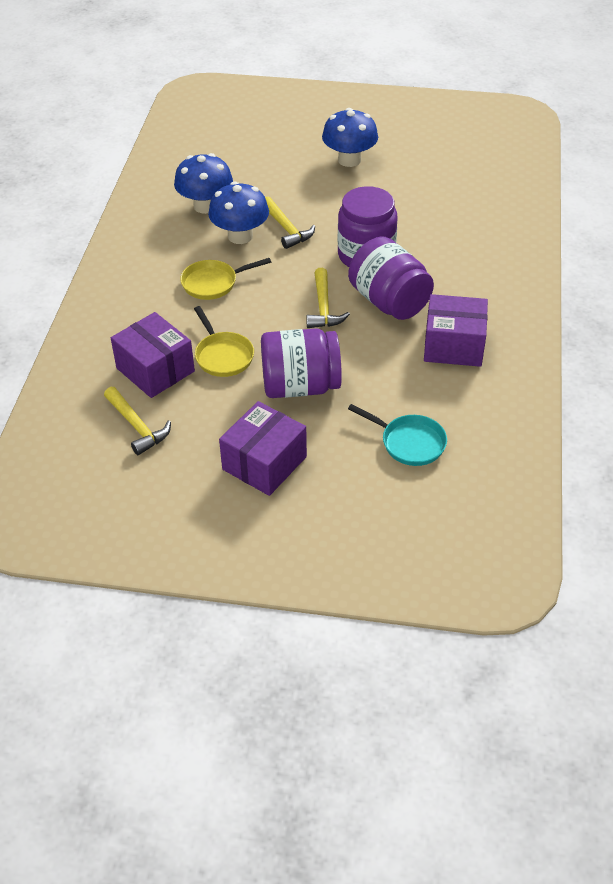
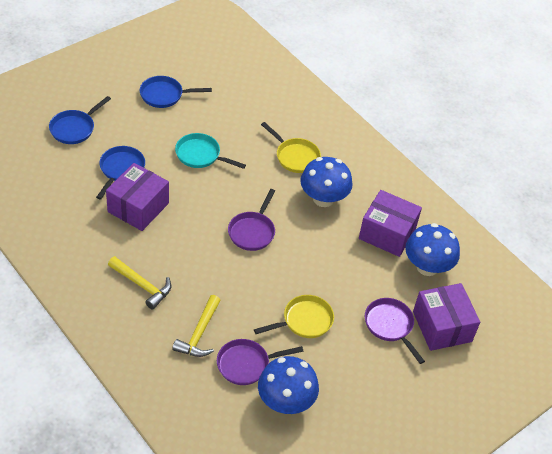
blue pan: 0 -> 3
purple jar: 3 -> 0
purple pan: 0 -> 3
yellow hammer: 3 -> 2

